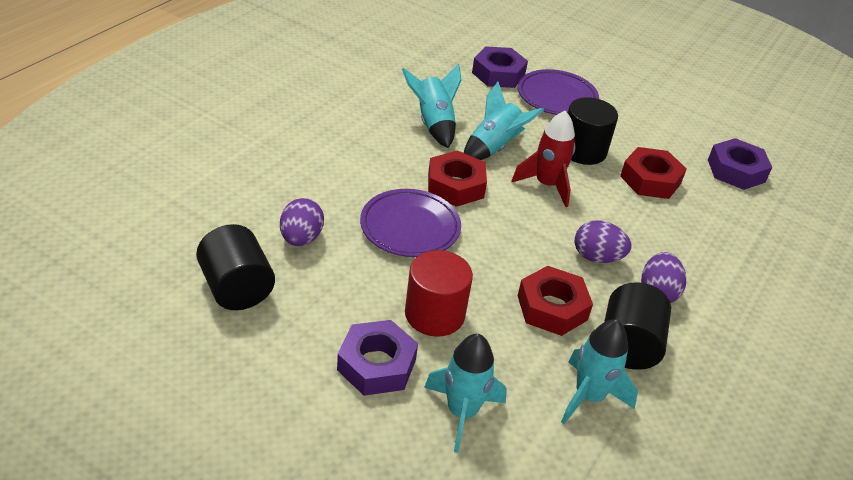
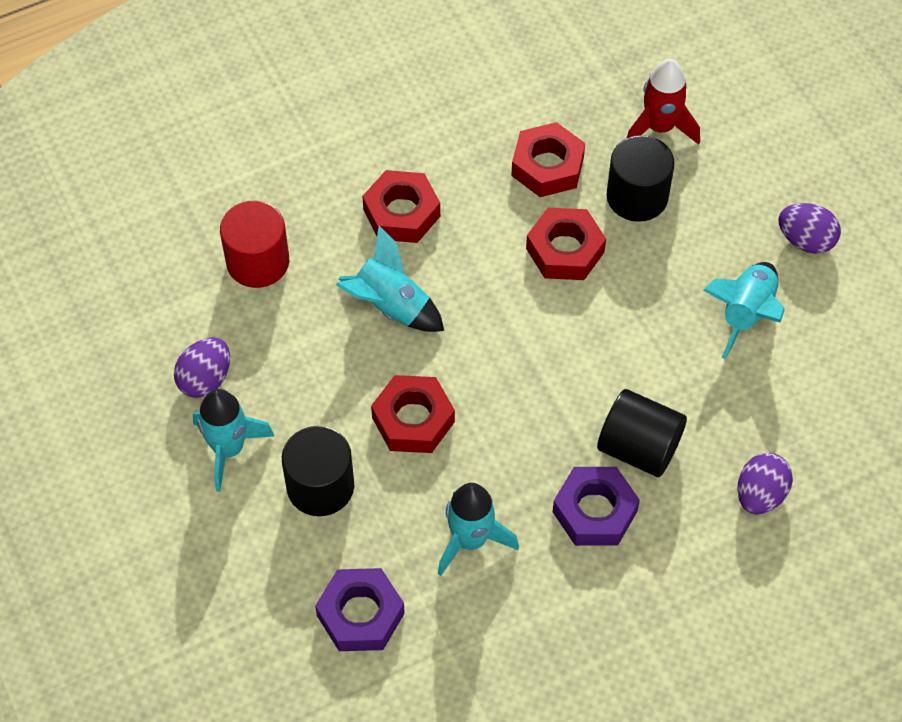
purple nut: 3 -> 2
purple plate: 2 -> 0
red nut: 3 -> 4

